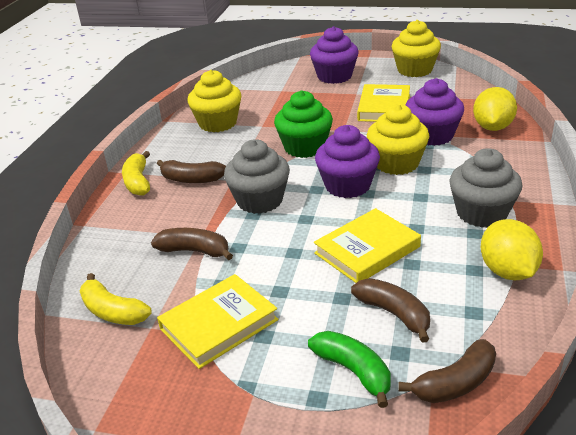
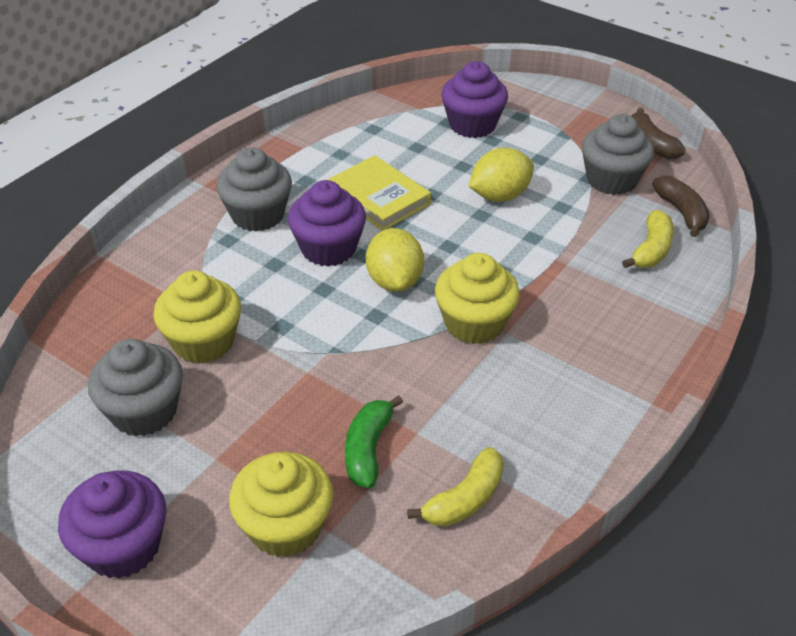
brown banana: 4 -> 2
green cupcake: 1 -> 0
grey cupcake: 2 -> 3
yellow book: 3 -> 1

